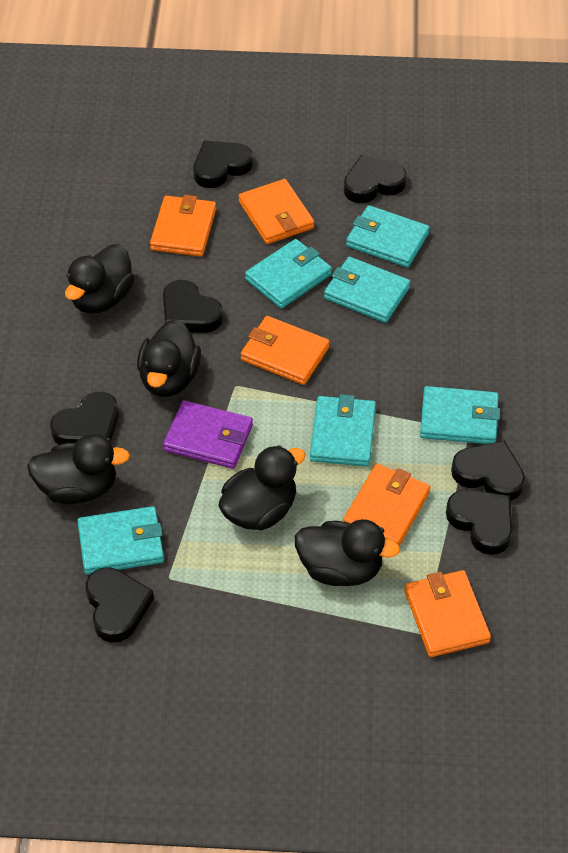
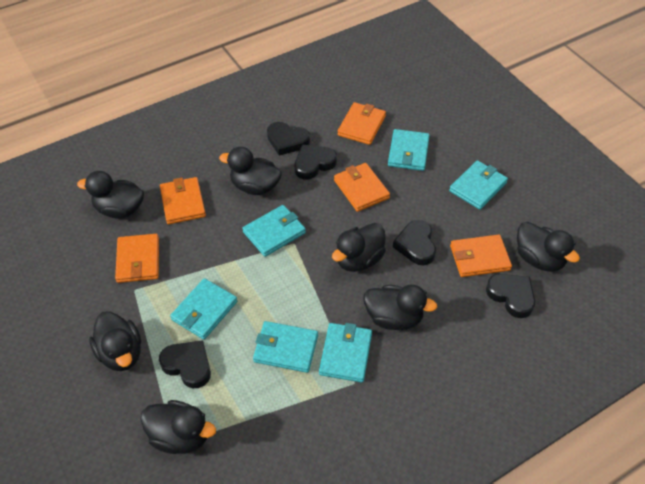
black duck: 5 -> 7
black heart: 7 -> 5
purple wallet: 1 -> 0

